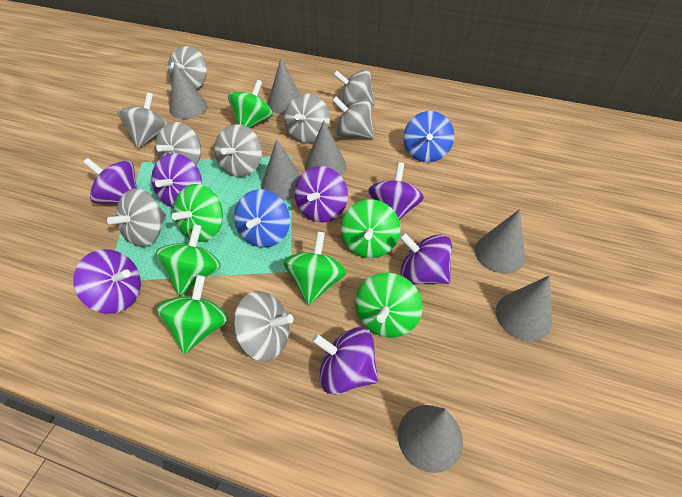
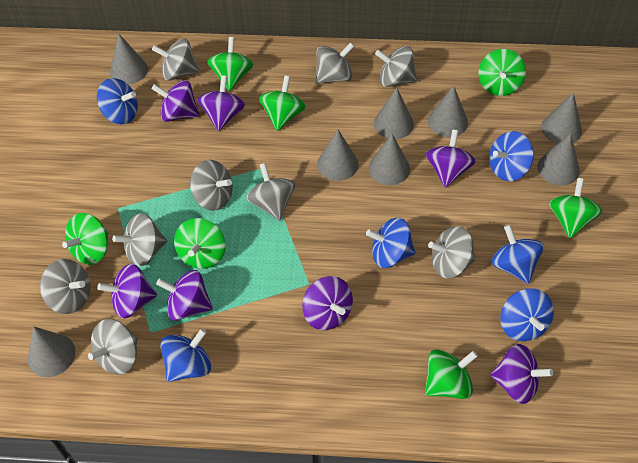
blue spinning top: 2 -> 6
grey cone: 7 -> 8

